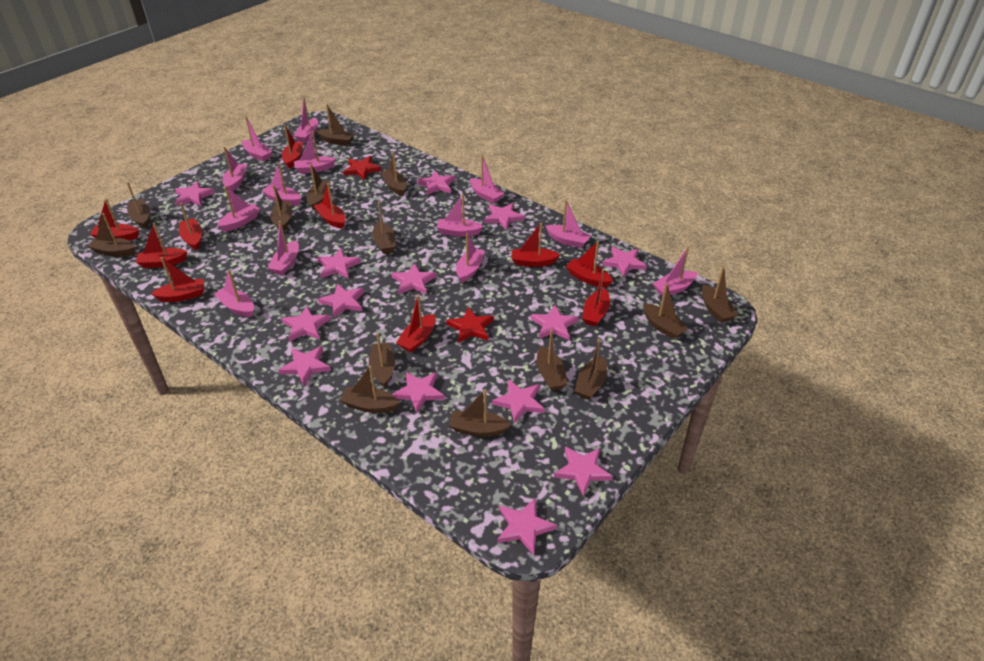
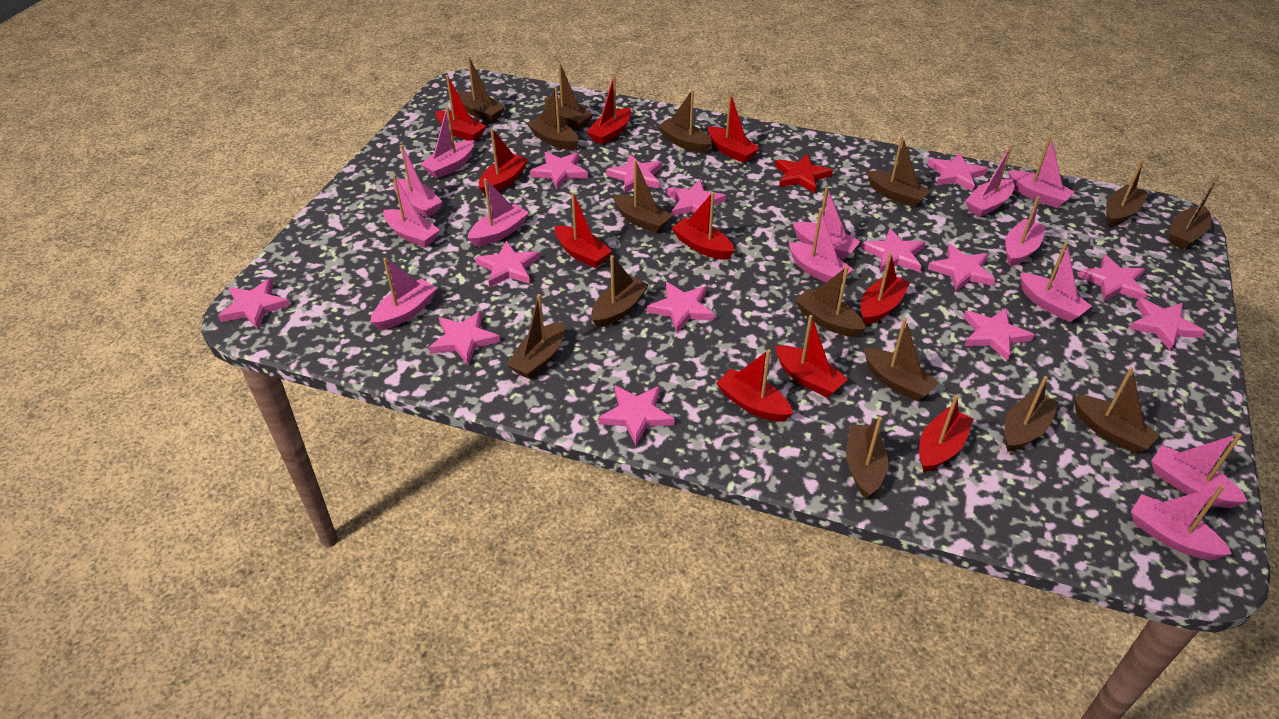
brown boat: 14 -> 15
red star: 2 -> 1

